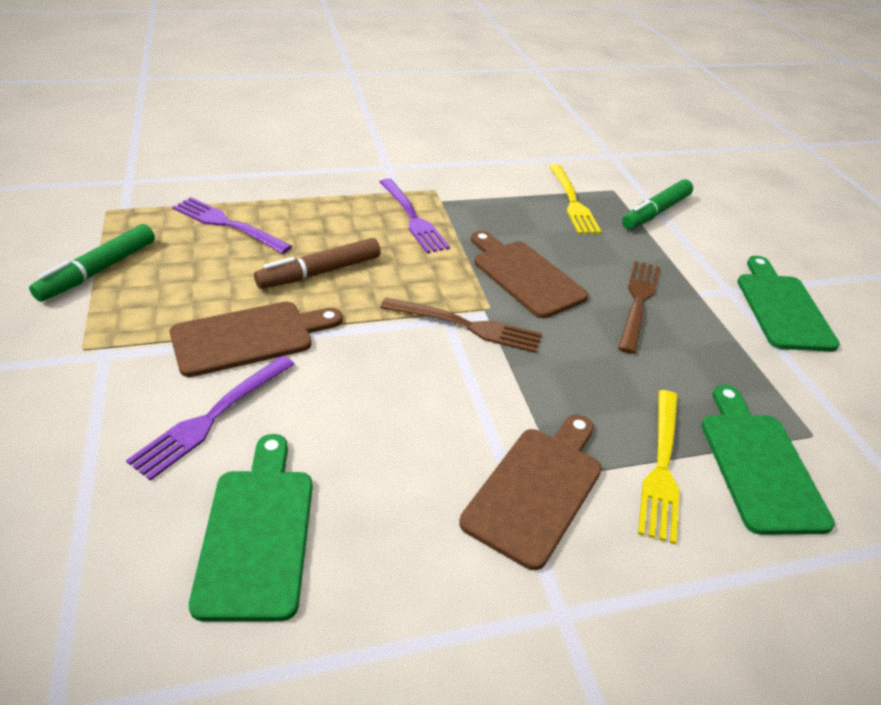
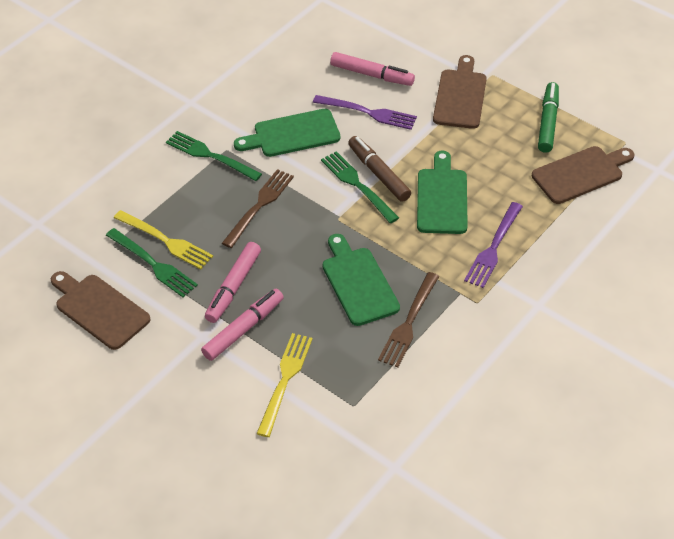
green fork: 0 -> 3
green marker: 2 -> 1
pink marker: 0 -> 3
purple fork: 3 -> 2

